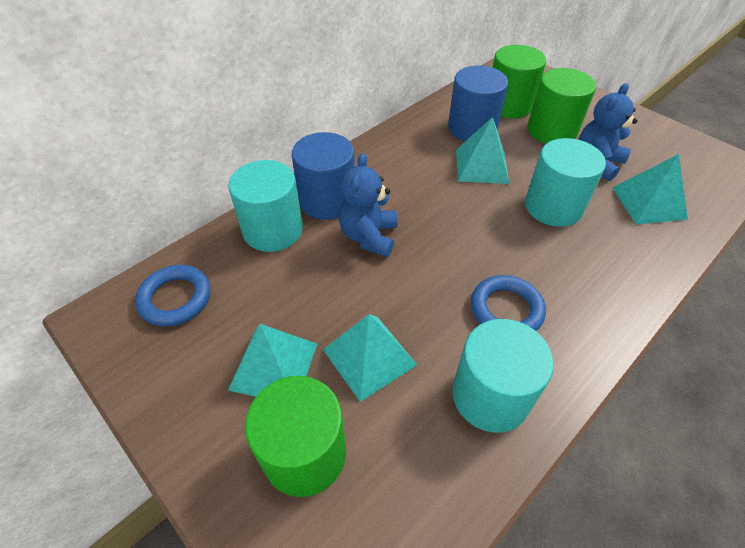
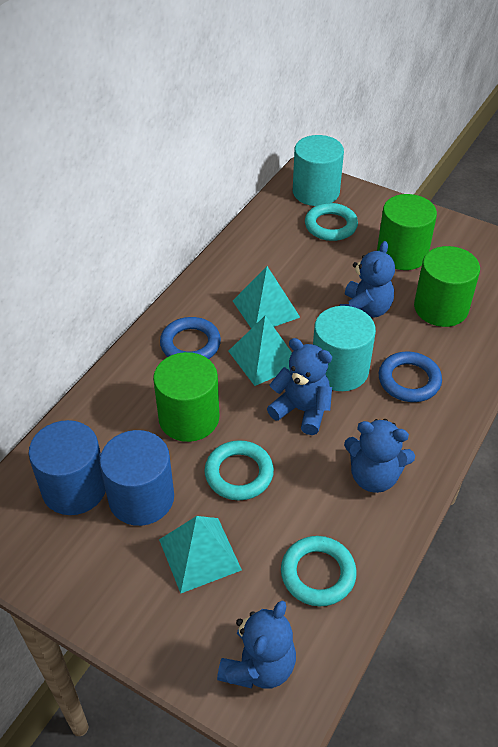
blue teddy bear: 2 -> 4
turquoise cylinder: 3 -> 2
turquoise pyramid: 4 -> 3
turquoise ring: 0 -> 3

